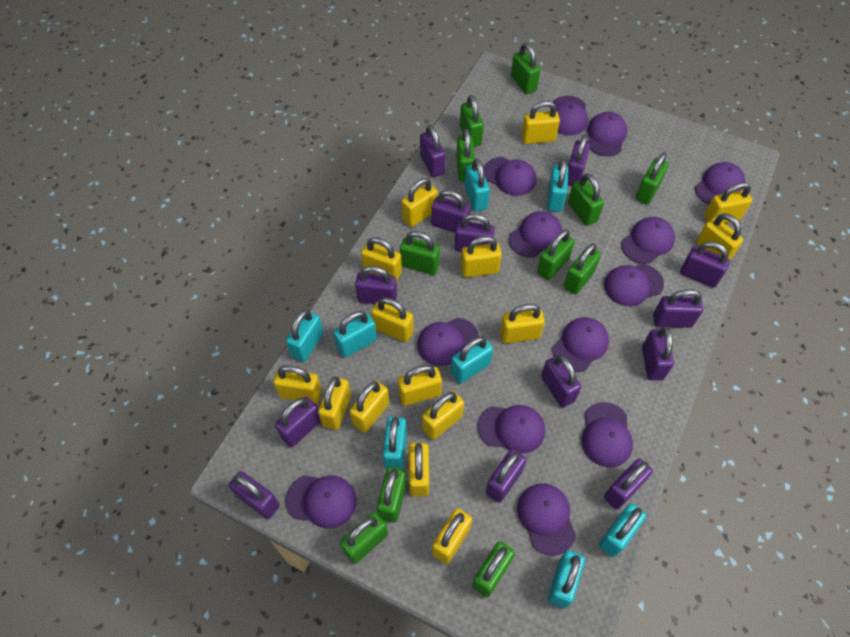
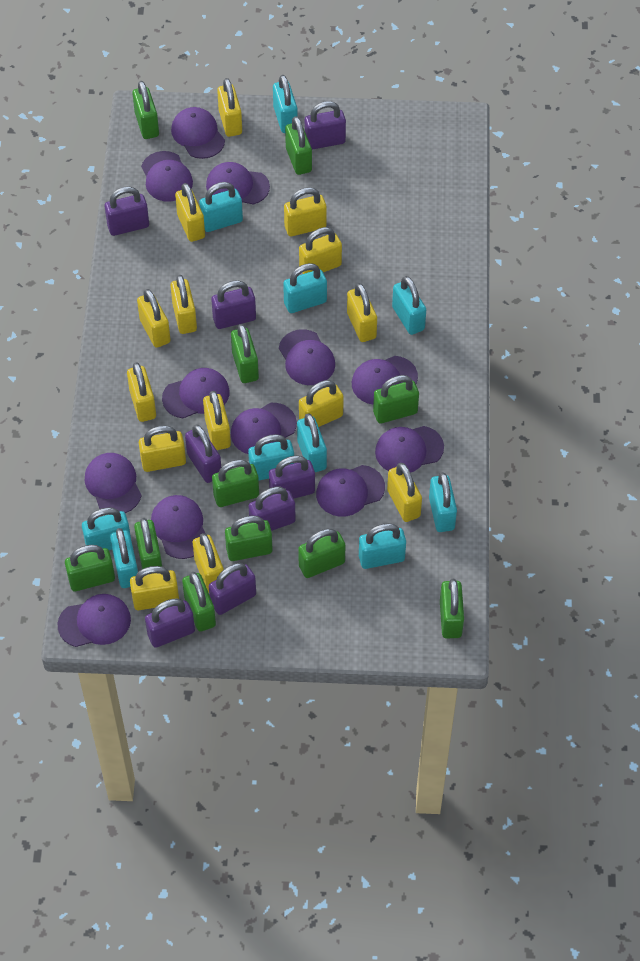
purple cap: 13 -> 12
purple padlock: 13 -> 8
turquoise padlock: 8 -> 10
yellow padlock: 15 -> 14

